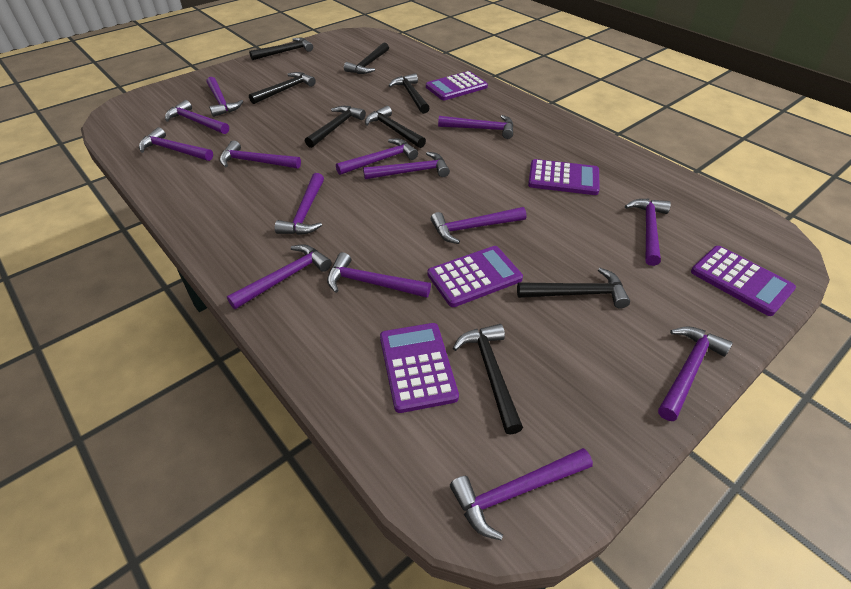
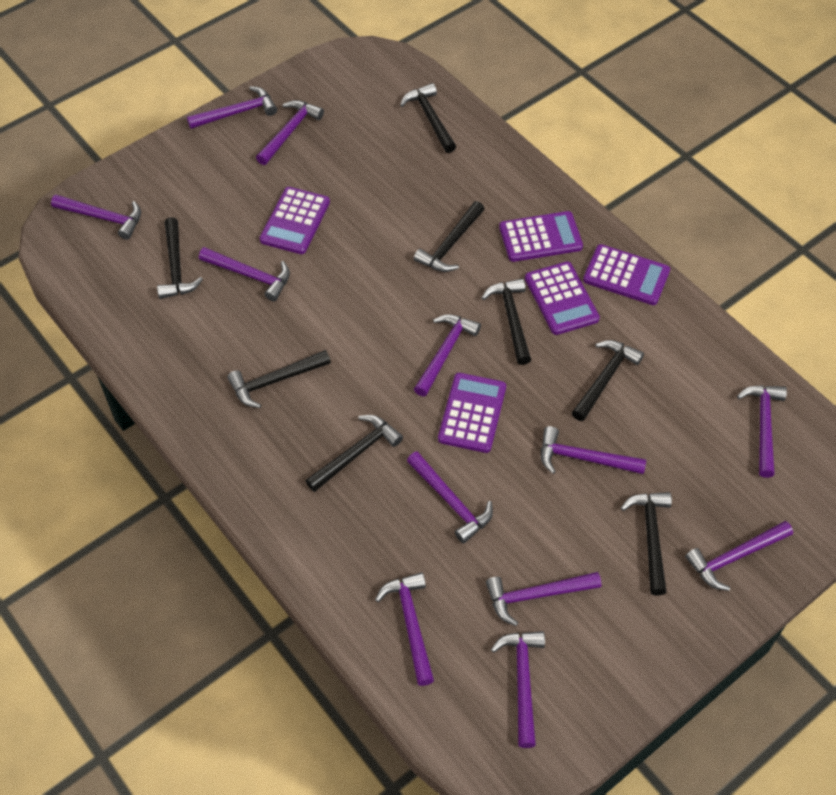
purple hammer: 14 -> 12

